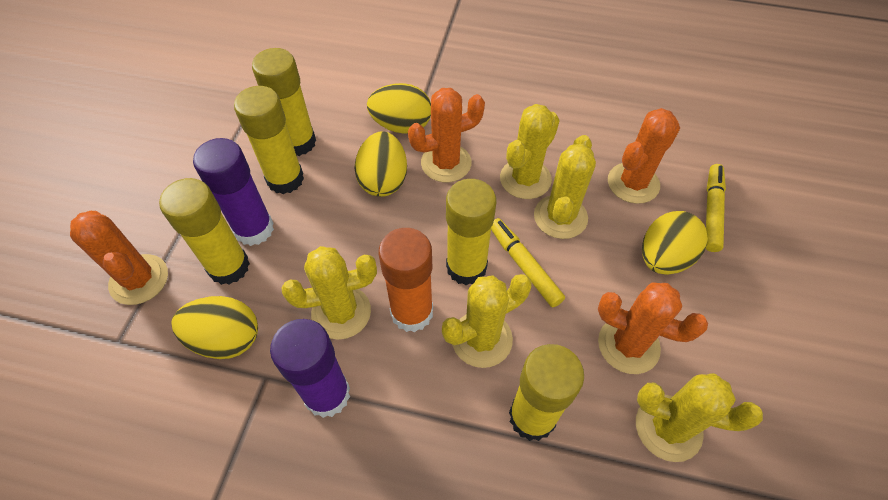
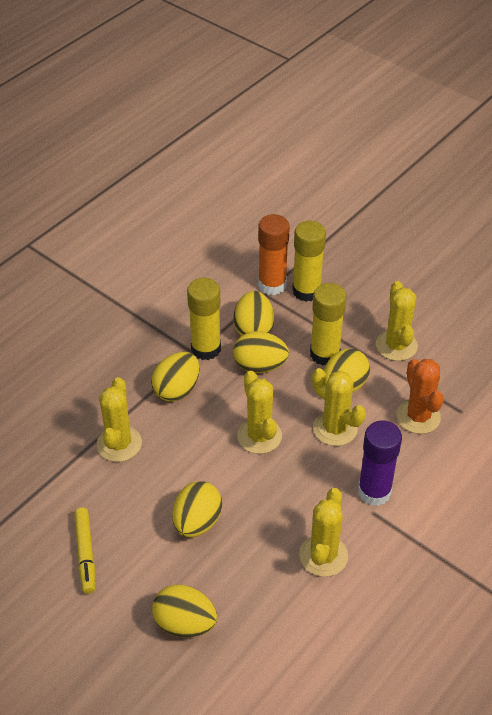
orange cactus: 4 -> 1
purple glue stick: 2 -> 1
yellow egg: 4 -> 6
yellow glue stick: 5 -> 3
yellow marker: 2 -> 1

